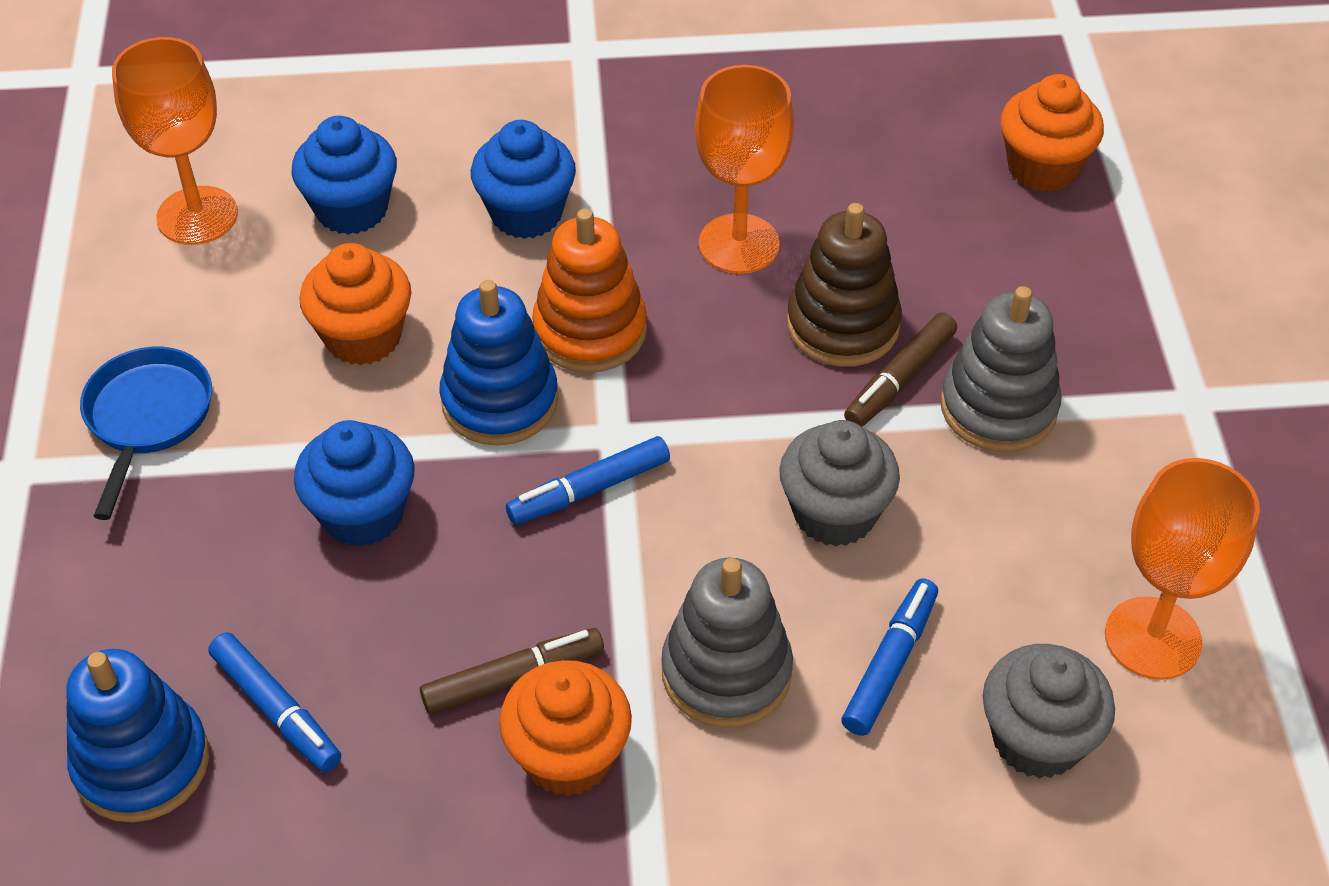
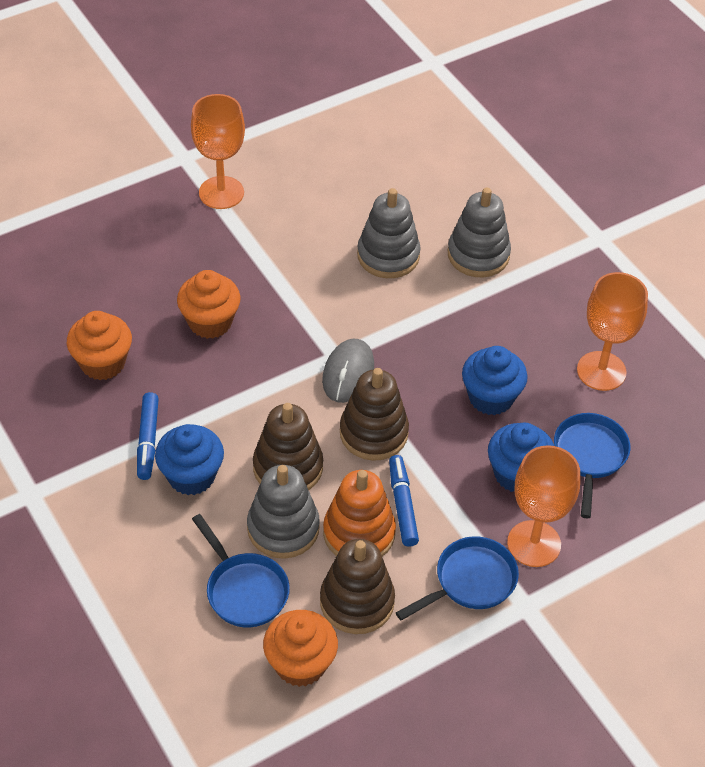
blue marker: 3 -> 2
blue pan: 1 -> 3
blue stacking toy: 2 -> 0
brown marker: 2 -> 0
brown stacking toy: 1 -> 3
grey cupcake: 2 -> 0
grey mouse: 0 -> 1
grey stacking toy: 2 -> 3

